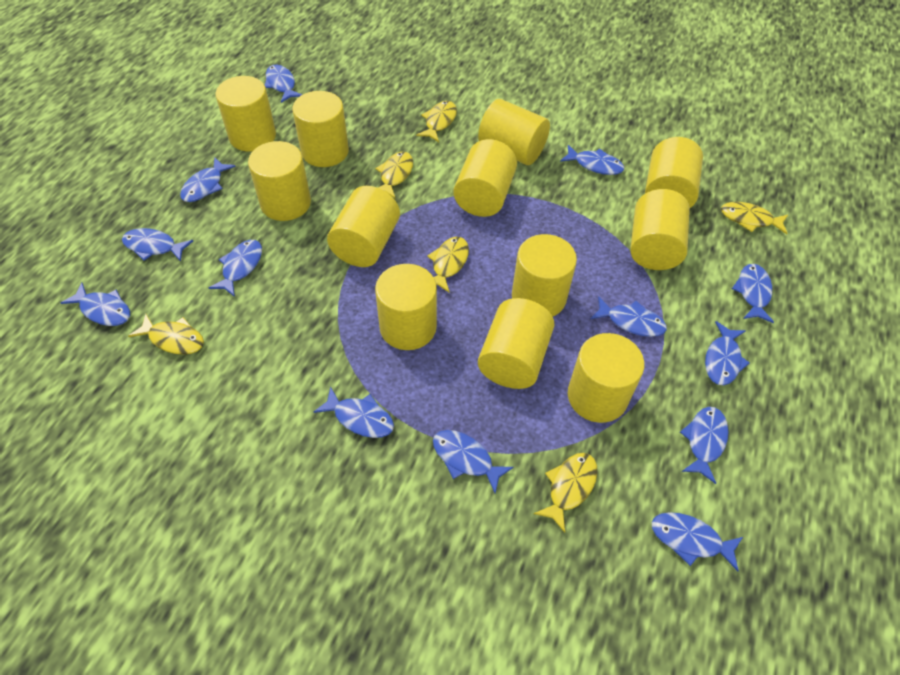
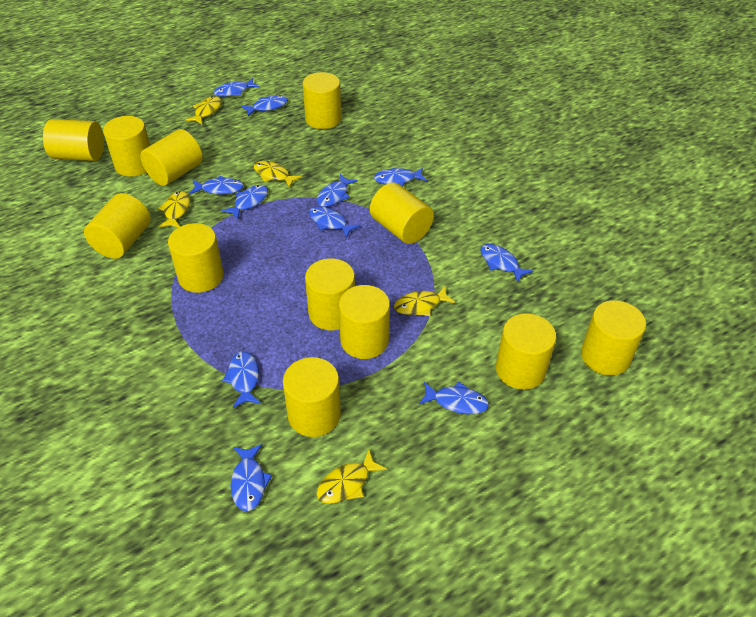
blue fish: 13 -> 11
yellow fish: 6 -> 5

